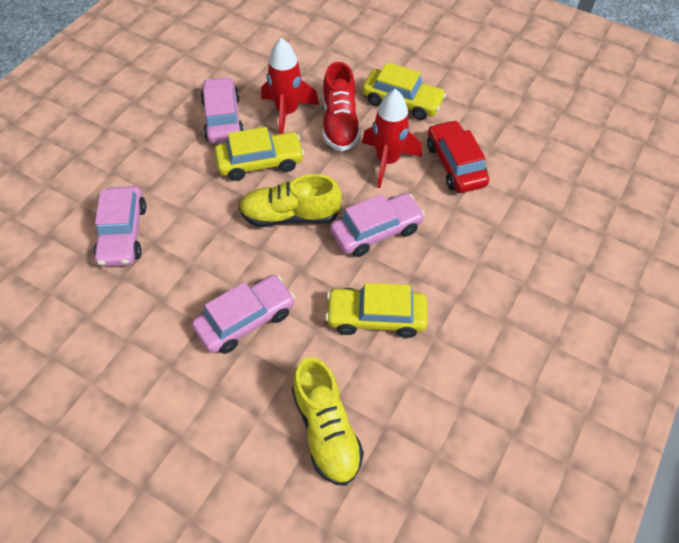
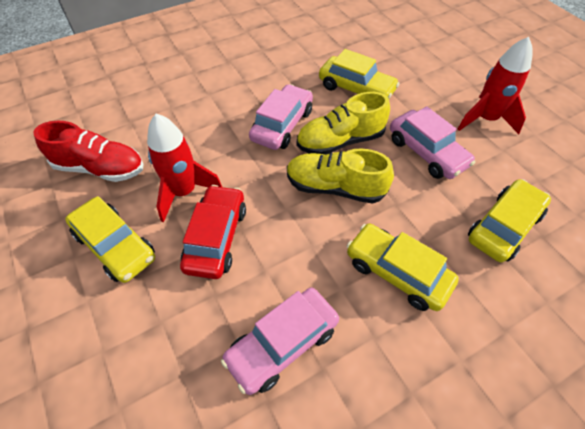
pink car: 4 -> 3
yellow car: 3 -> 4

